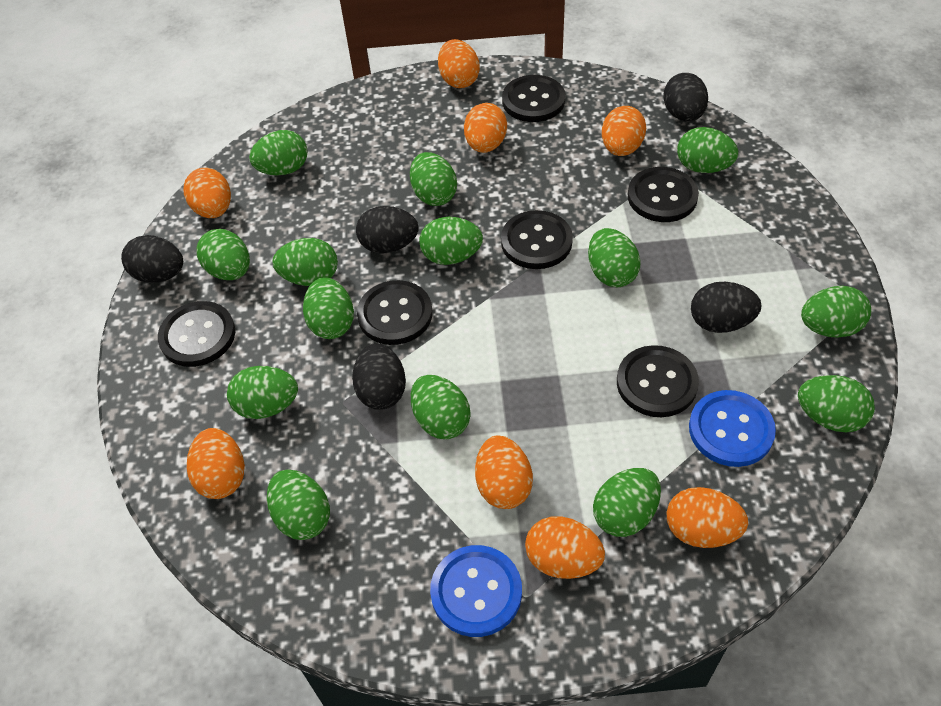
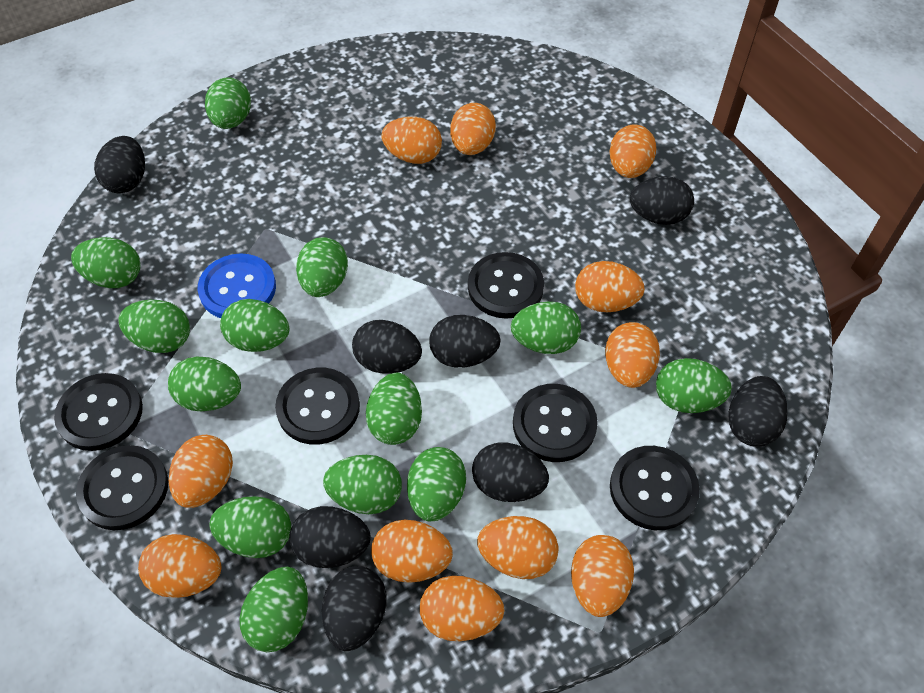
black egg: 5 -> 8
blue button: 2 -> 1
green egg: 14 -> 13
orange egg: 8 -> 11

